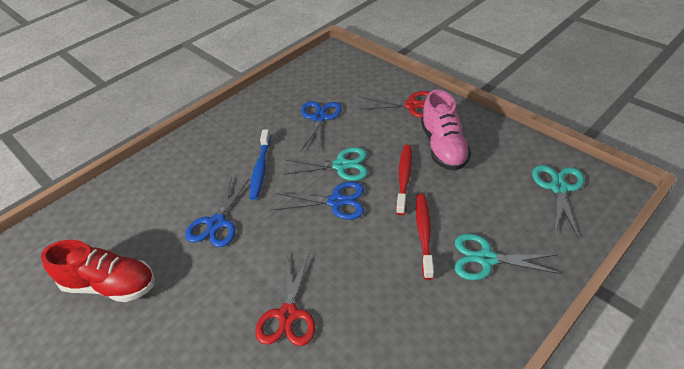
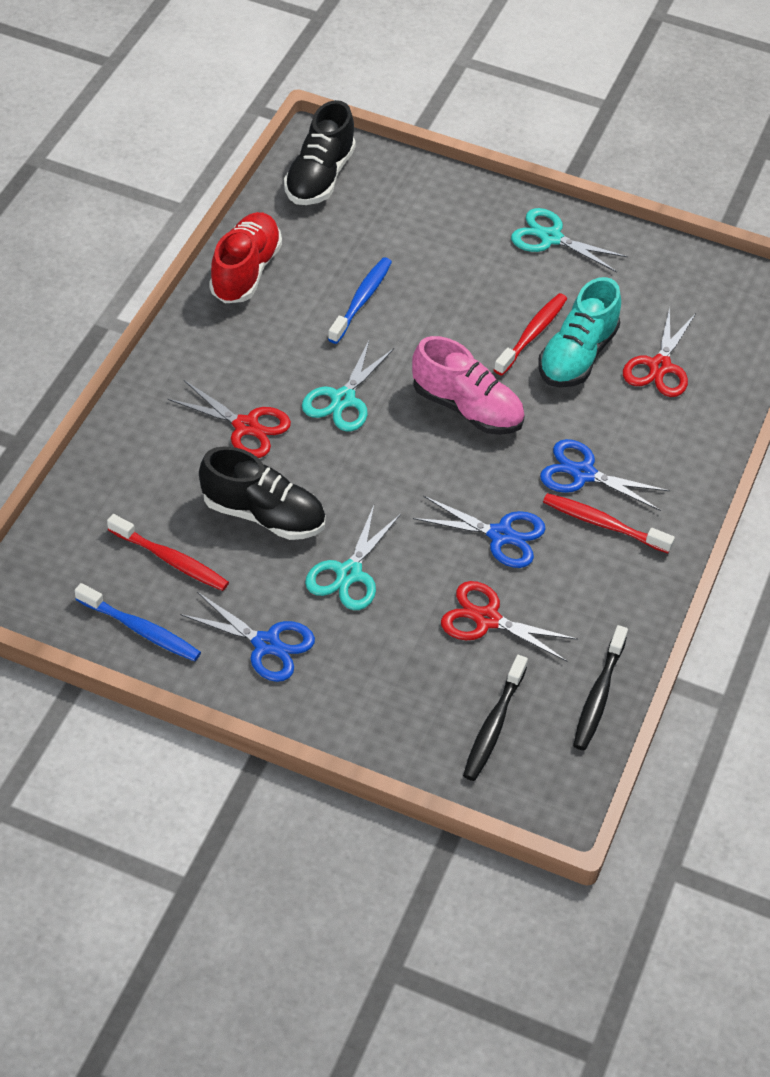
black shoe: 0 -> 2
black toothbrush: 0 -> 2
blue toothbrush: 1 -> 2
red scissors: 2 -> 3
red toothbrush: 2 -> 3
turquoise shoe: 0 -> 1

